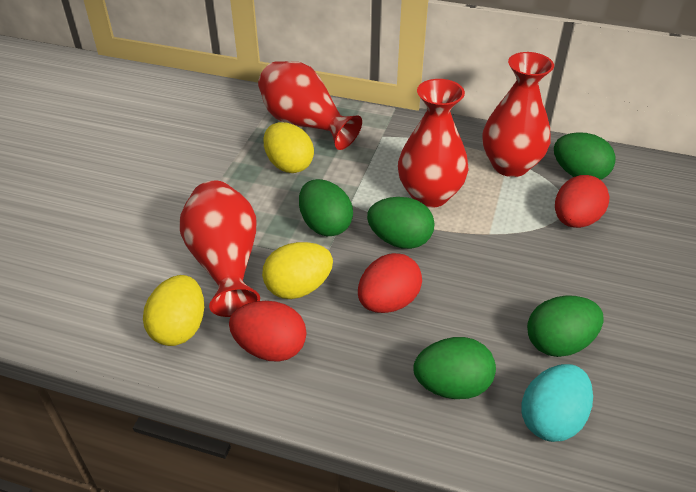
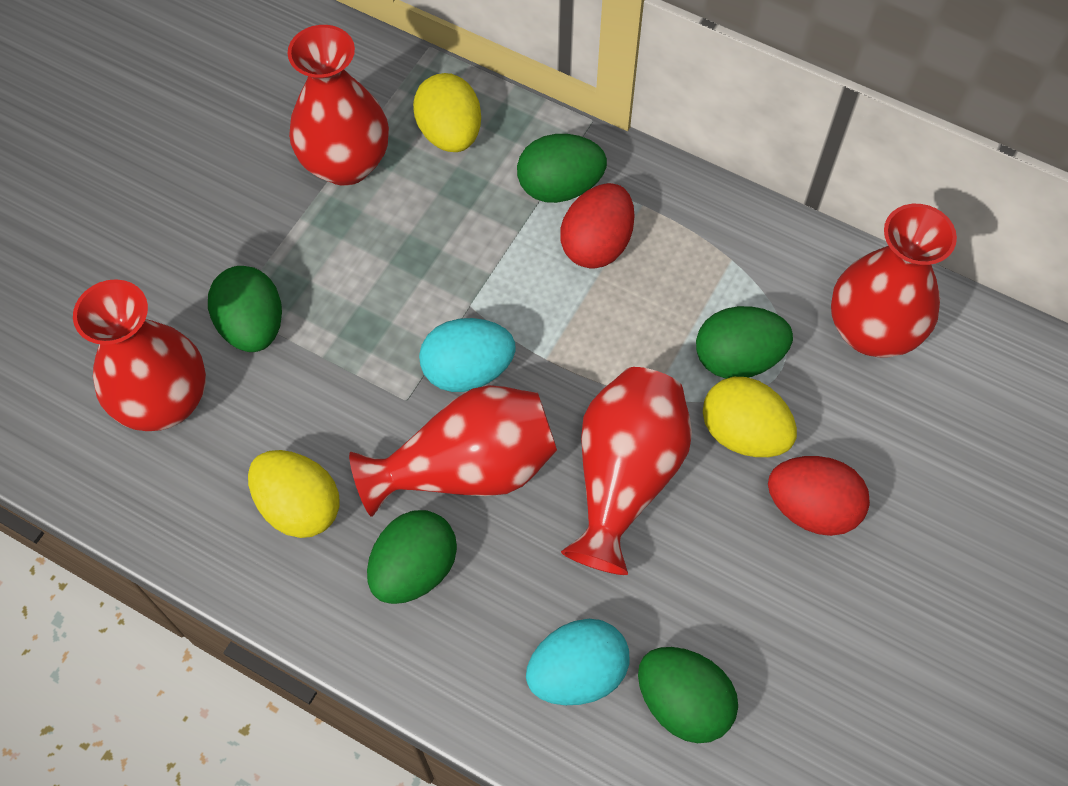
red egg: 3 -> 2
red vase: 4 -> 5
turquoise egg: 1 -> 2

